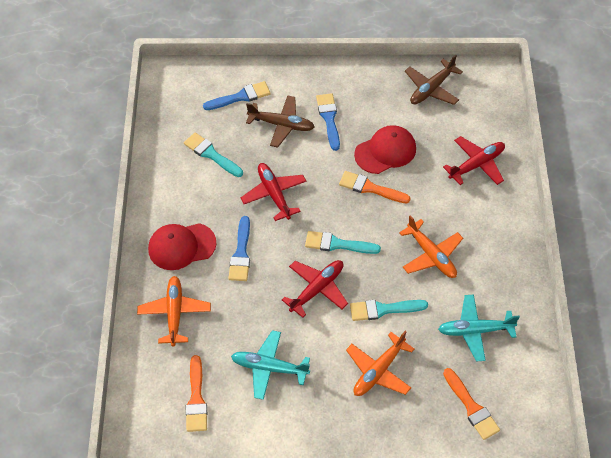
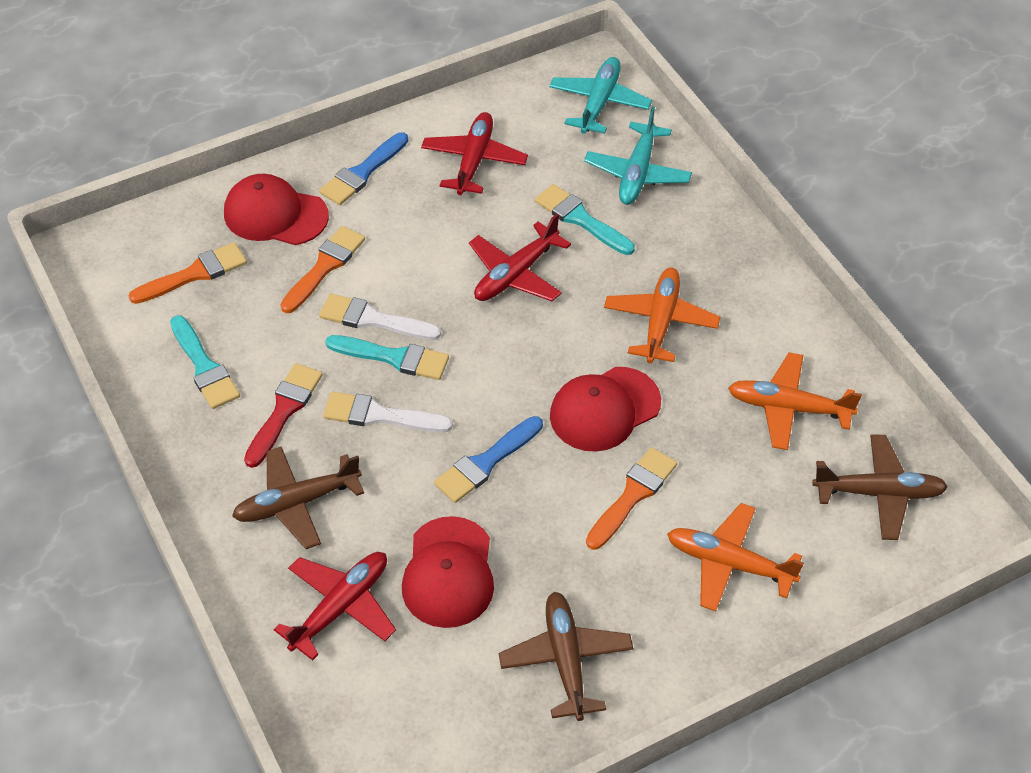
blue brush: 3 -> 2
brown plane: 2 -> 3
red brush: 0 -> 1
red cap: 2 -> 3
white brush: 0 -> 2

